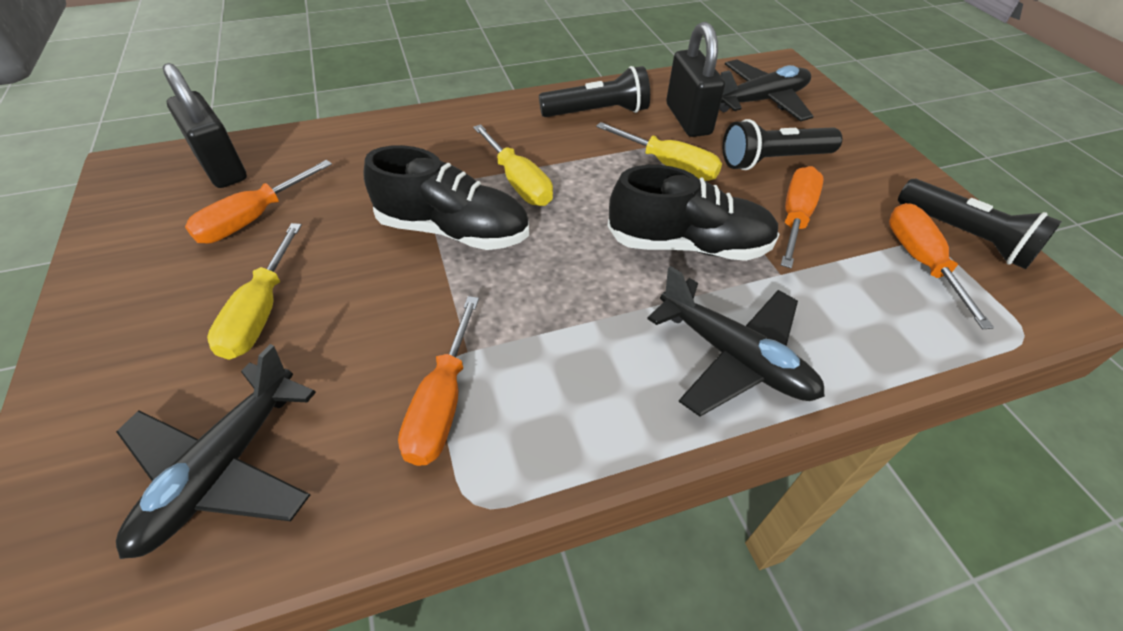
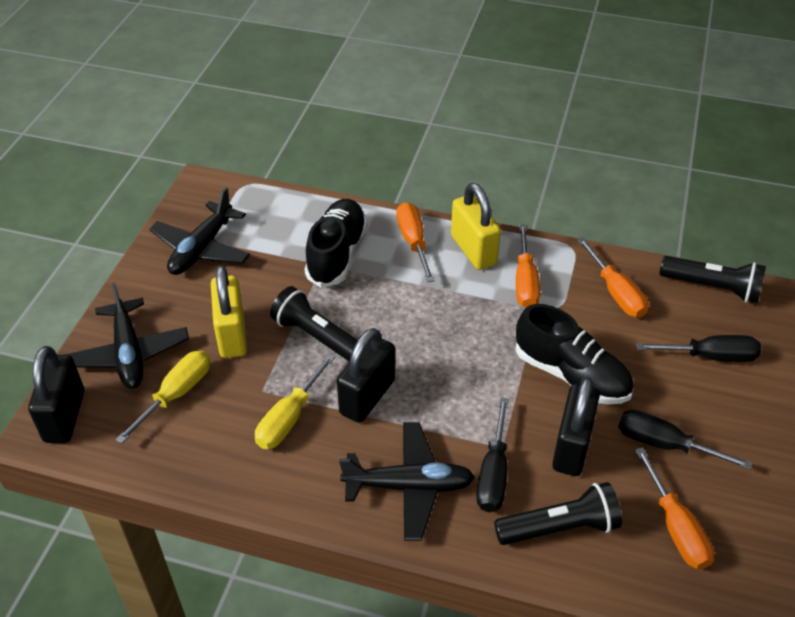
black padlock: 2 -> 3
black screwdriver: 0 -> 3
yellow padlock: 0 -> 2
yellow screwdriver: 3 -> 2

